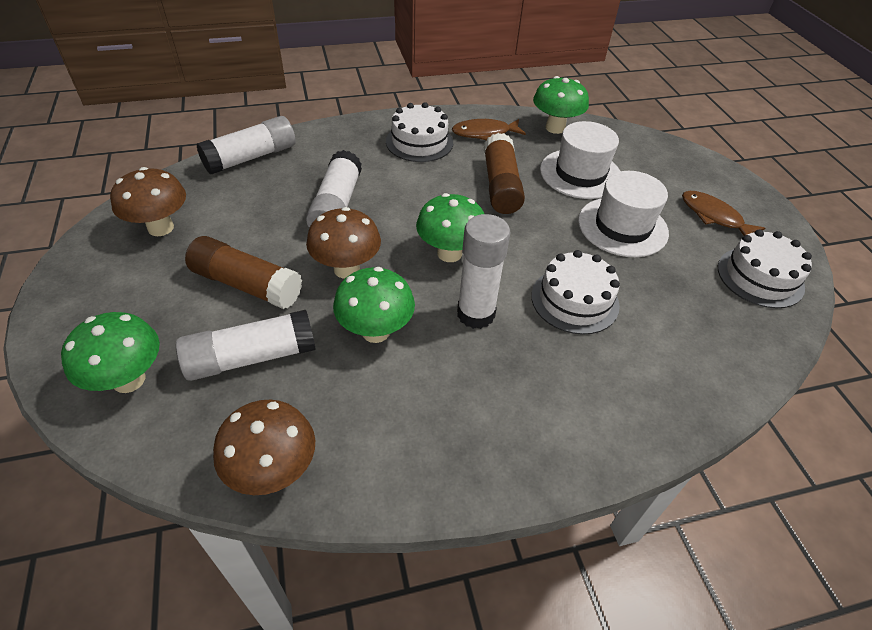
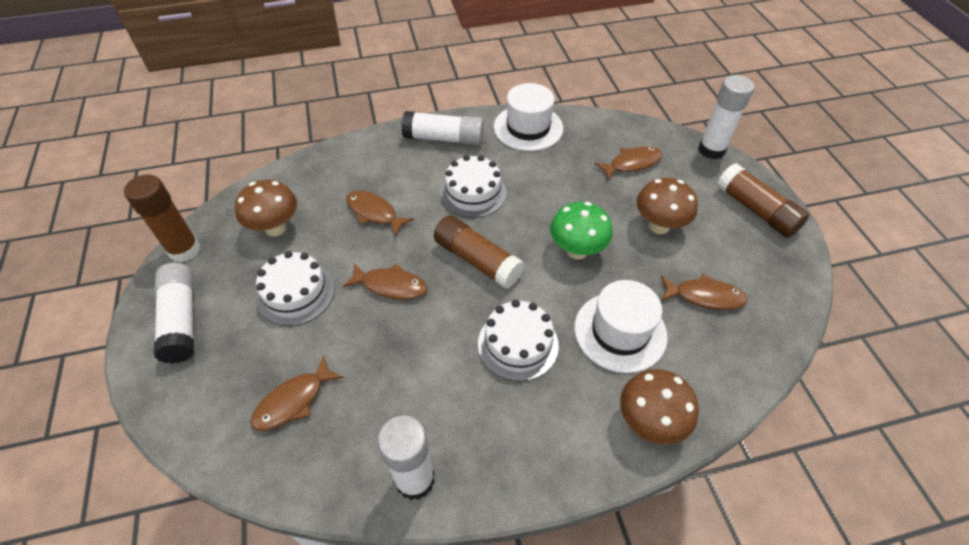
brown fish: 2 -> 5
brown glue stick: 2 -> 3
green mushroom: 4 -> 1

